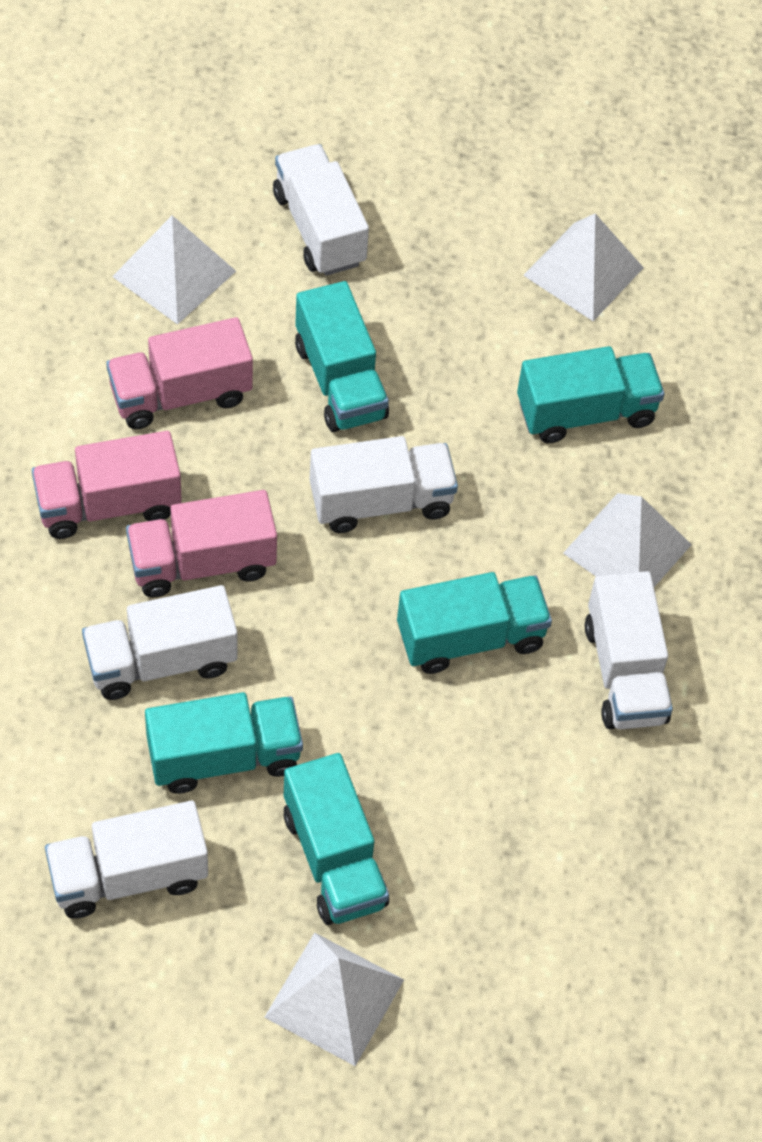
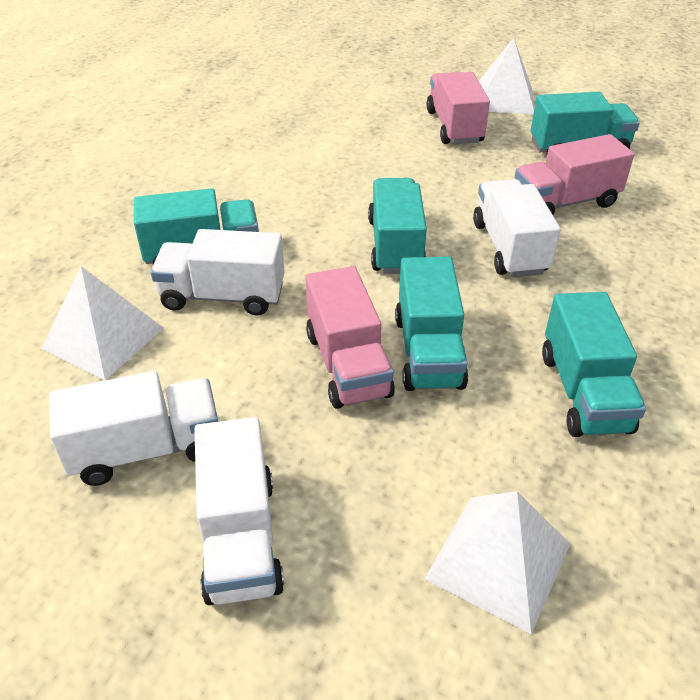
white pyramid: 4 -> 3
white truck: 5 -> 4

